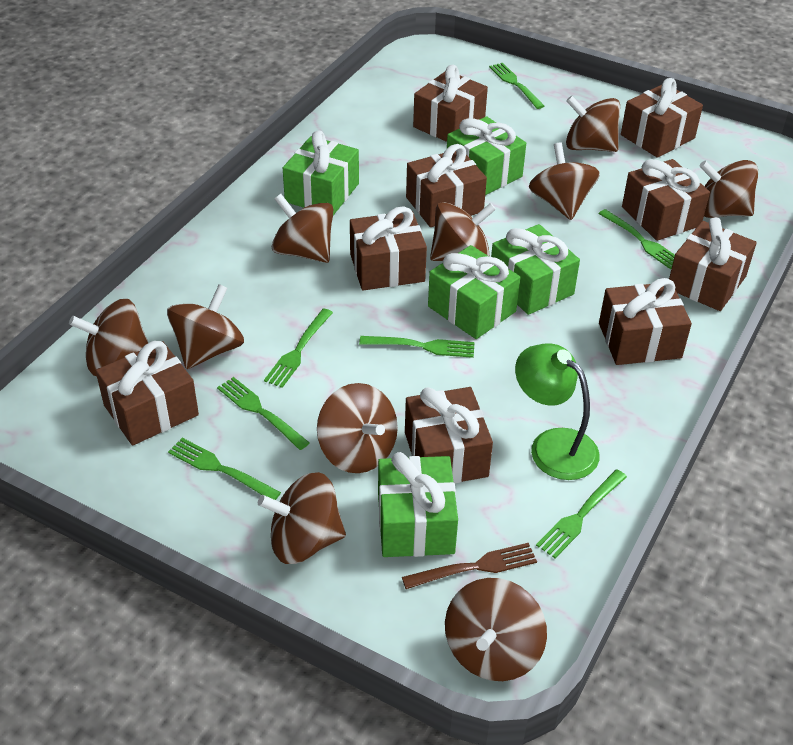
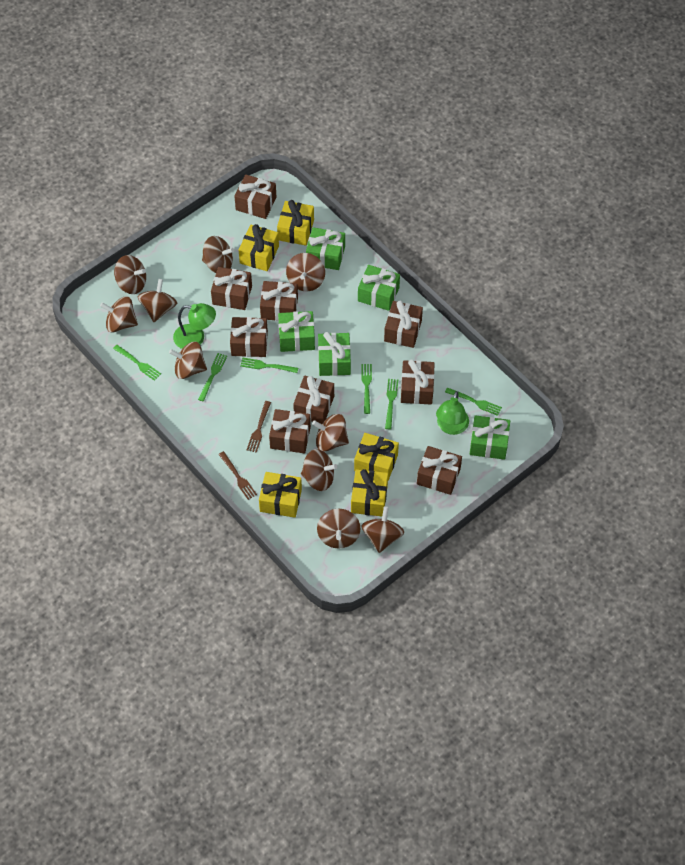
brown fork: 1 -> 2
green fork: 7 -> 6
green lamp: 1 -> 2
yellow gift: 0 -> 5

